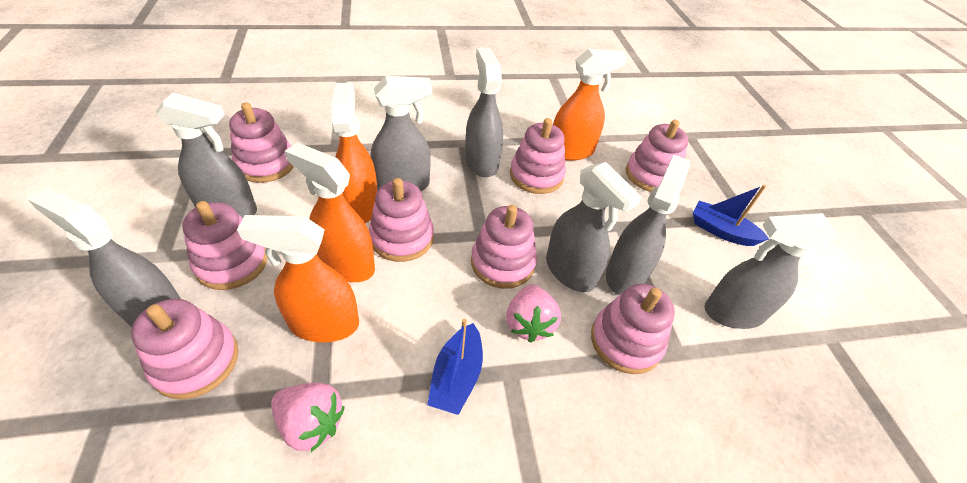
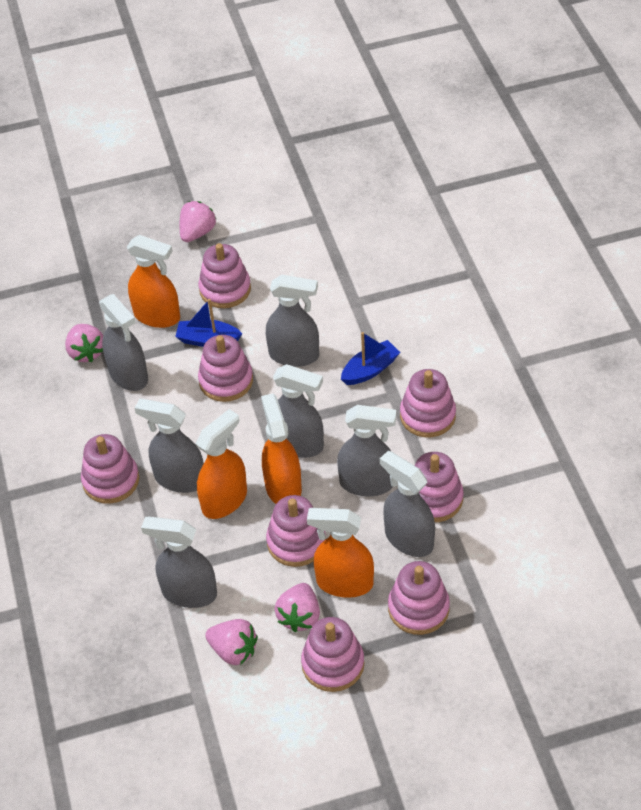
pink strawberry: 2 -> 4

